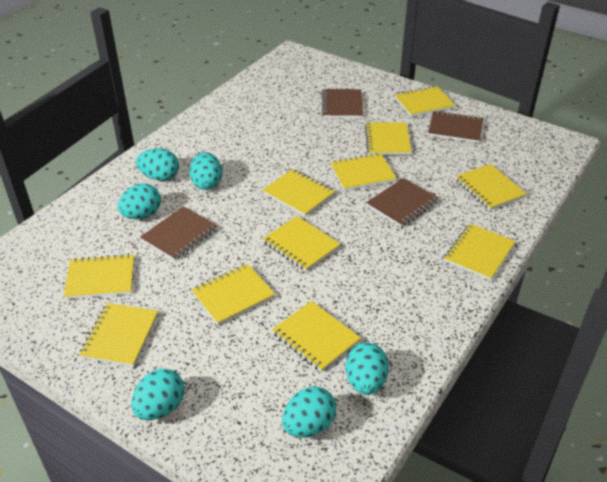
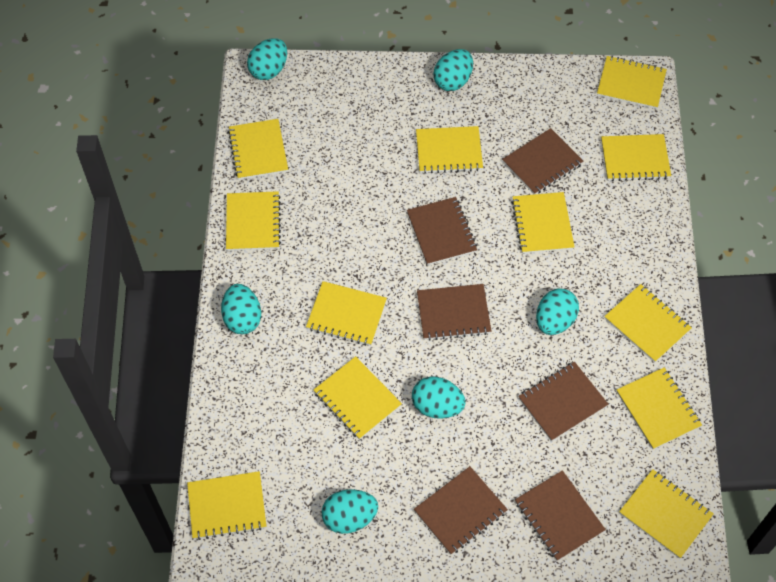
brown notebook: 4 -> 6
yellow notebook: 11 -> 12

